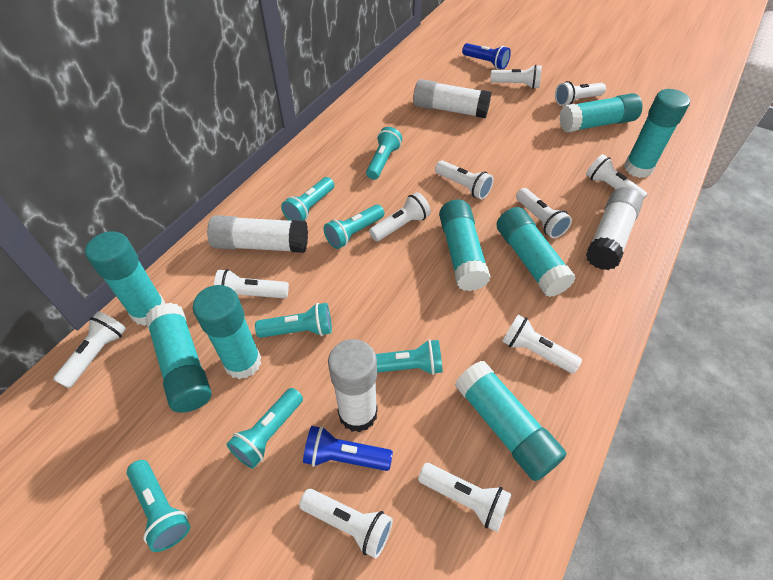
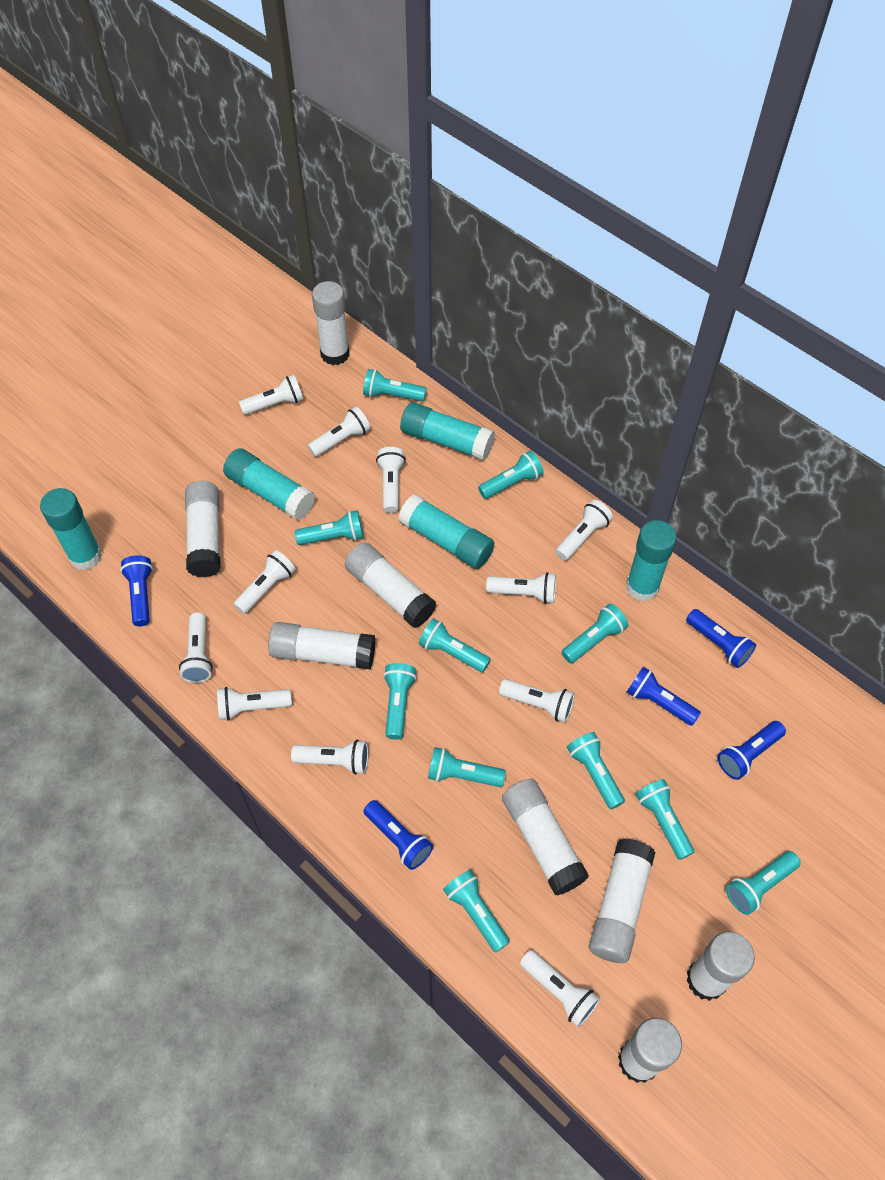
blue flashlight: 2 -> 5
turquoise flashlight: 7 -> 11
turquoise glue stick: 8 -> 5
white glue stick: 4 -> 8

